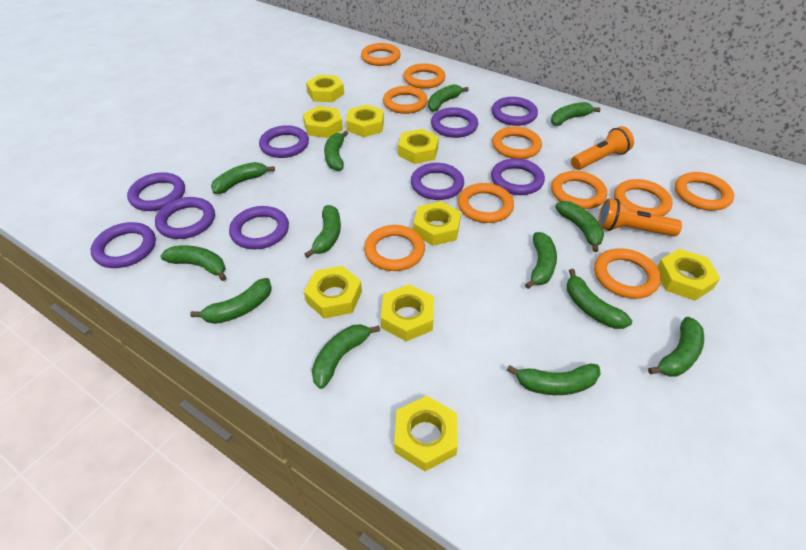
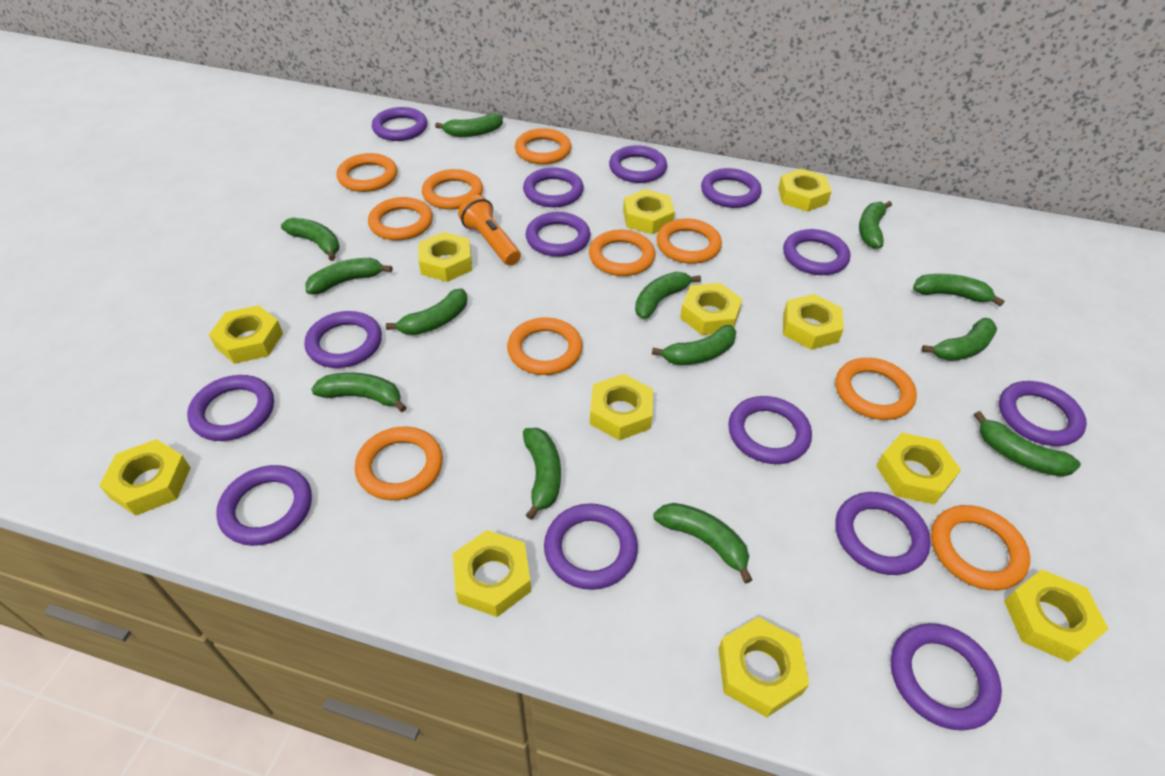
orange flashlight: 2 -> 1
purple ring: 9 -> 14
yellow nut: 9 -> 12

